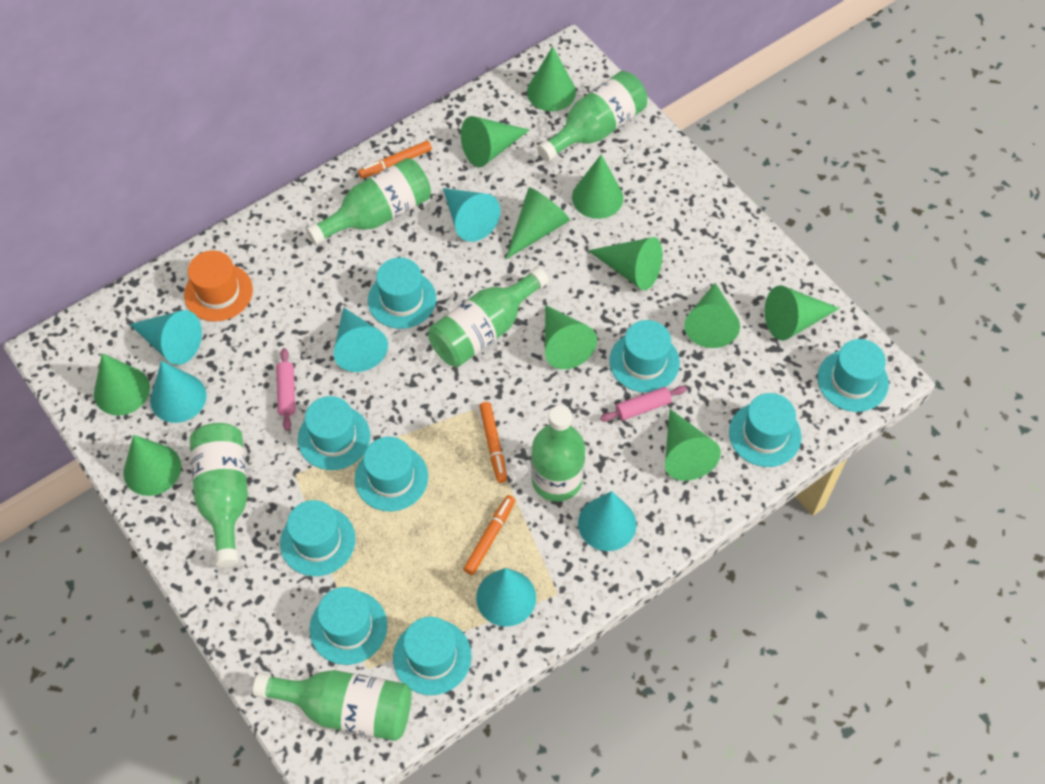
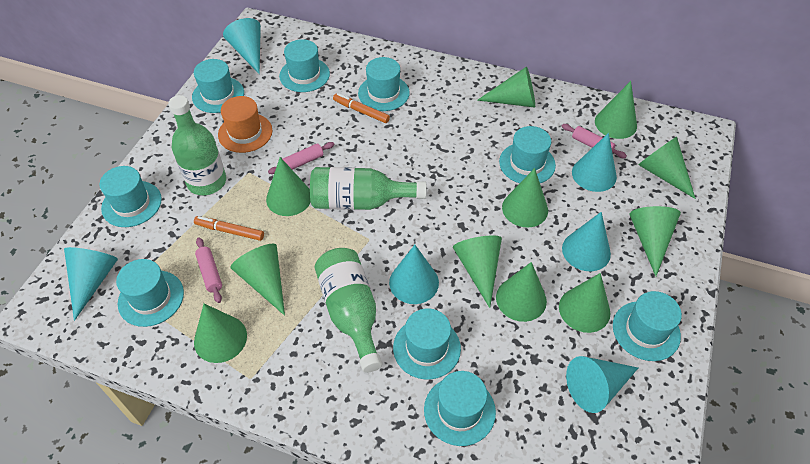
green bottle: 6 -> 3
orange marker: 3 -> 2
pink rolling pin: 2 -> 3

